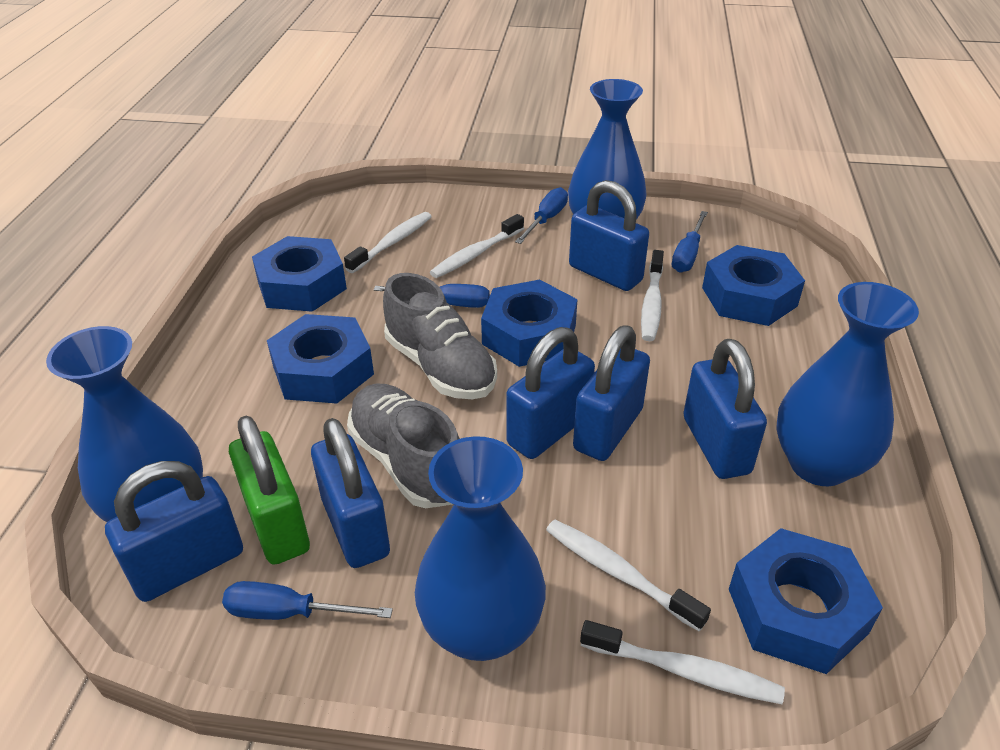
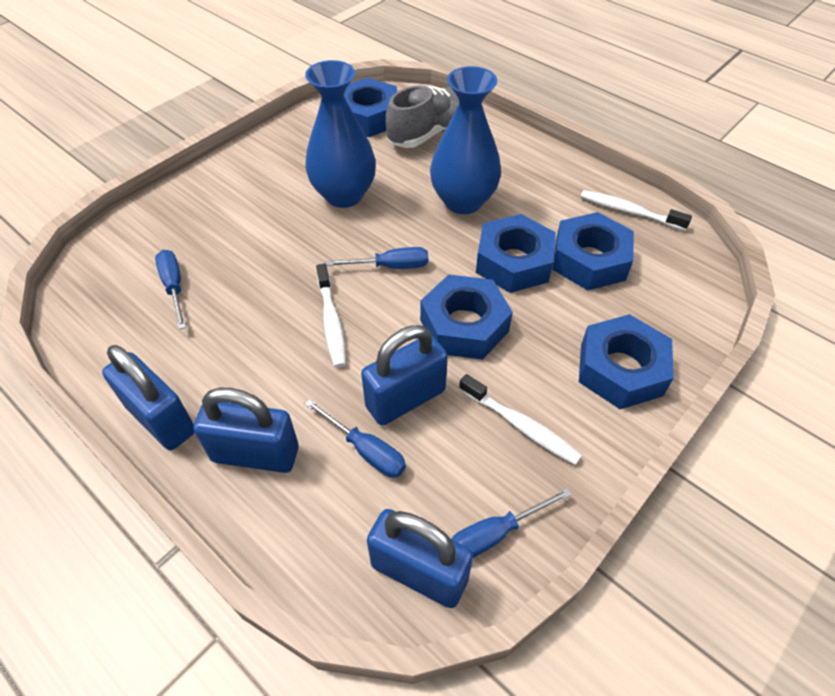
blue padlock: 6 -> 4
blue vase: 4 -> 2
green padlock: 1 -> 0
grey shoe: 2 -> 1
white toothbrush: 5 -> 3

